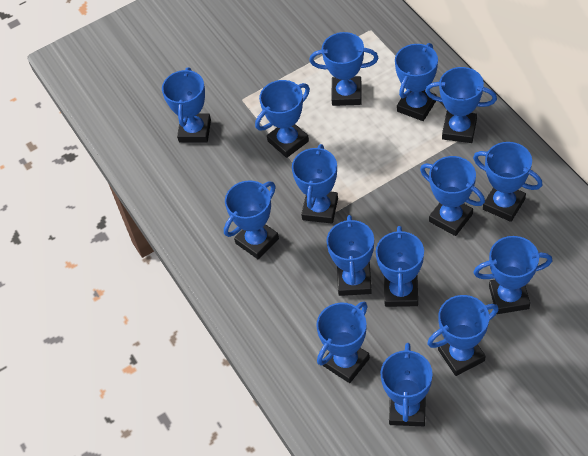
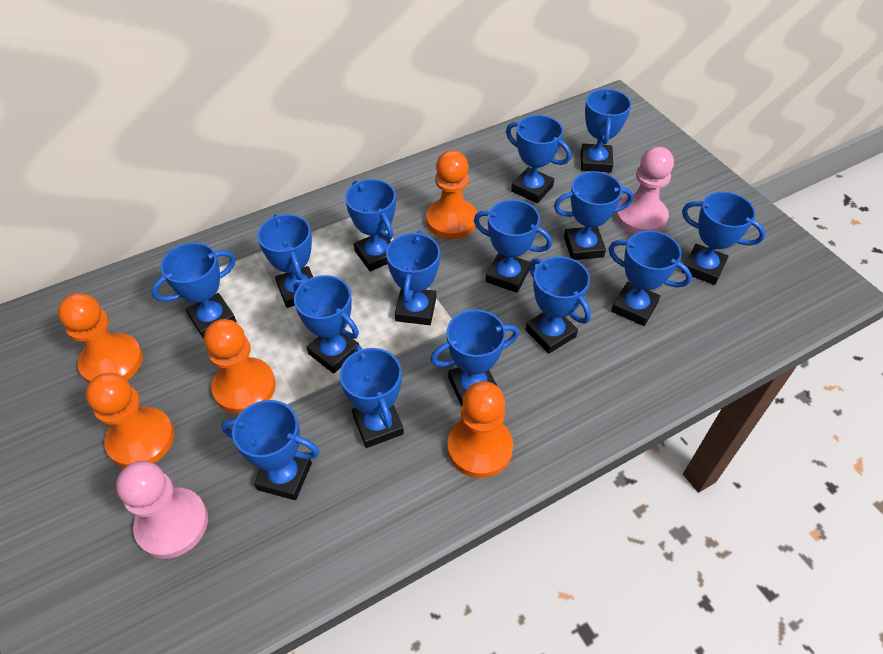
orange pawn: 0 -> 5
pink pawn: 0 -> 2

